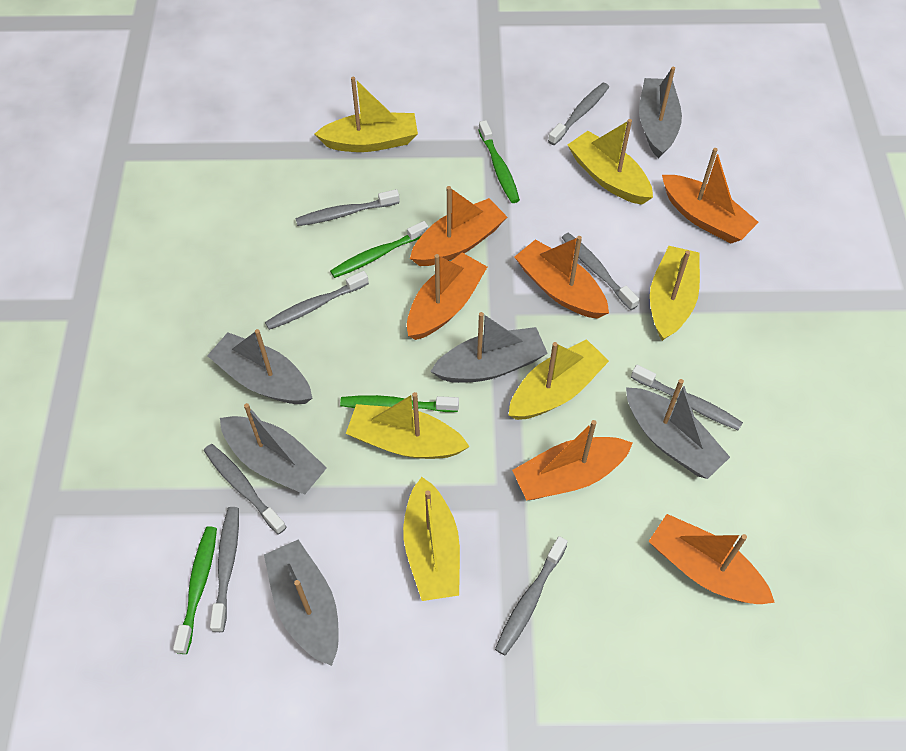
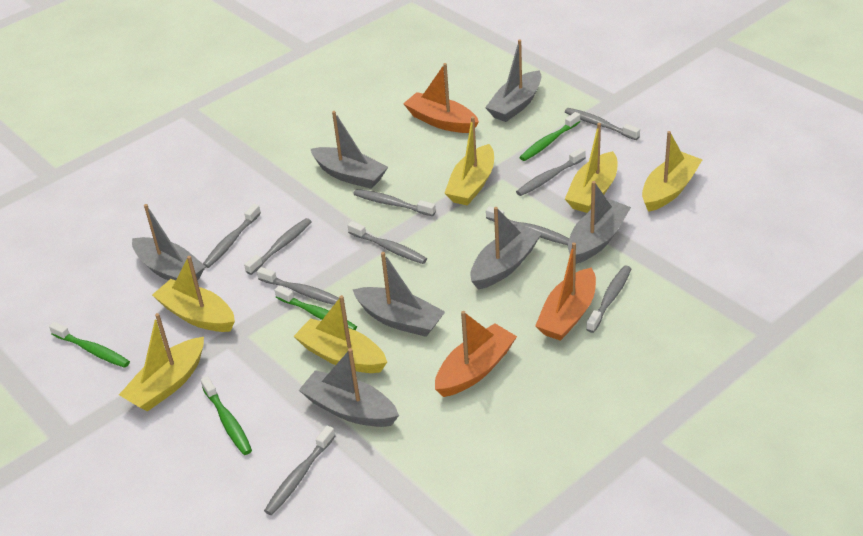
grey boat: 6 -> 7
grey toothbrush: 8 -> 10
orange boat: 6 -> 3

